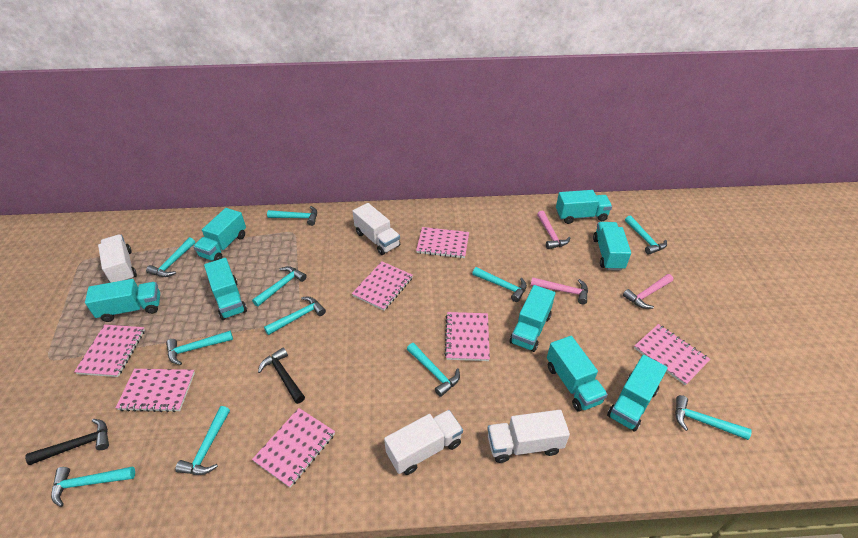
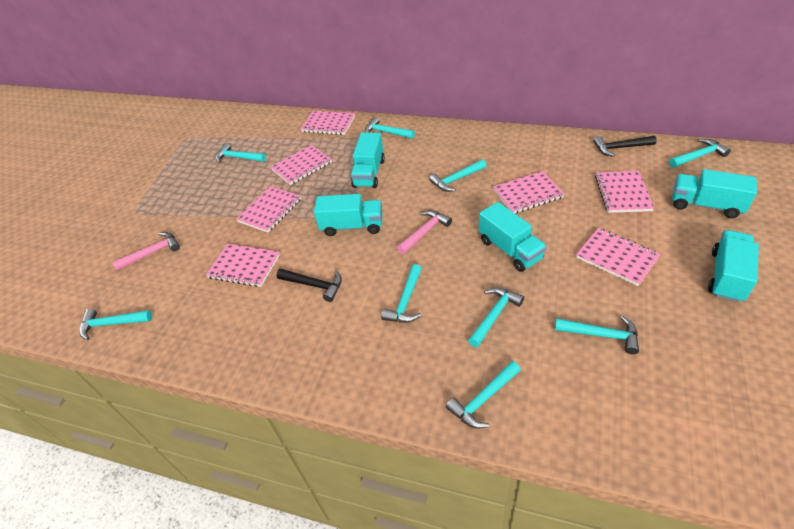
pink hammer: 3 -> 2
turquoise hammer: 11 -> 9
turquoise truck: 8 -> 5
white truck: 4 -> 0

